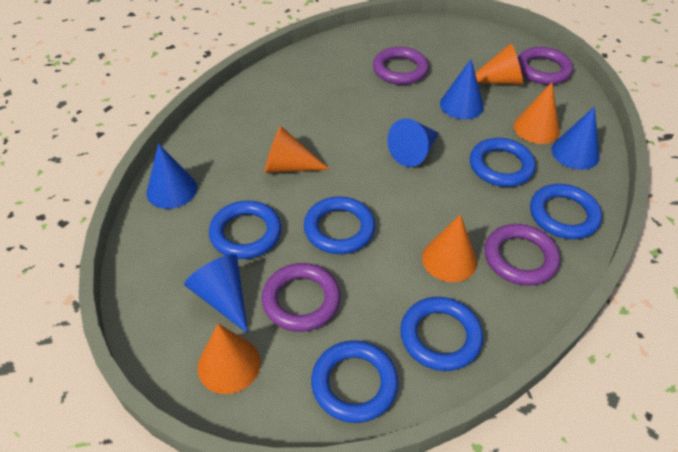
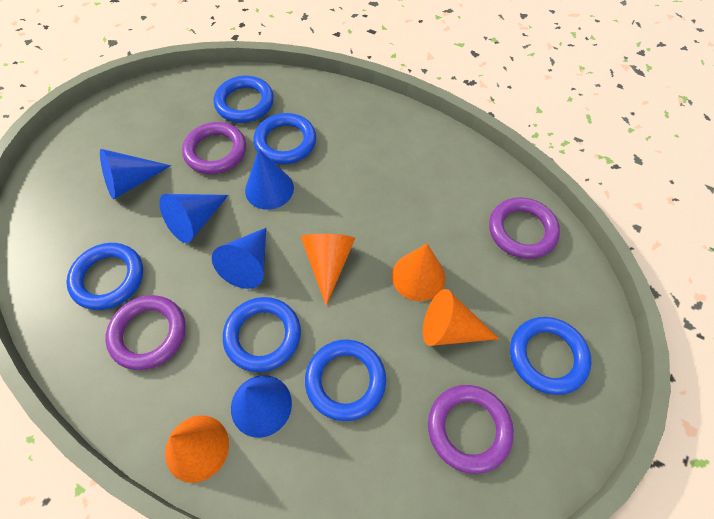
orange cone: 5 -> 4

